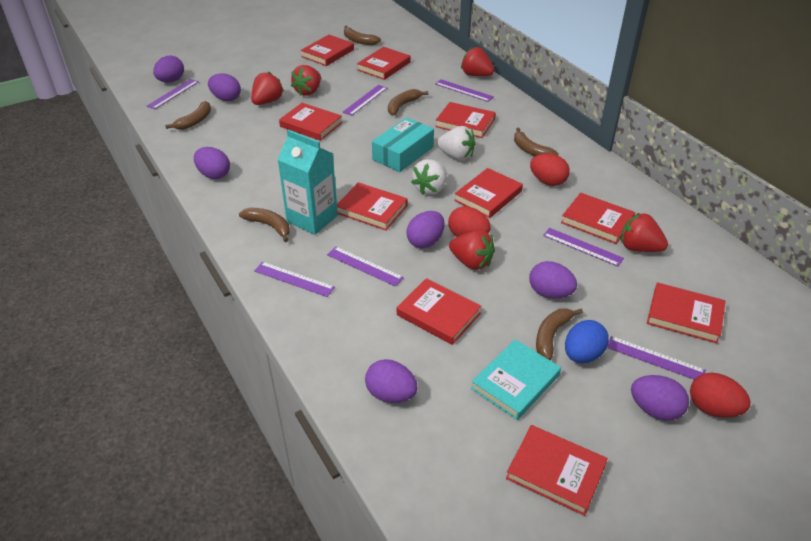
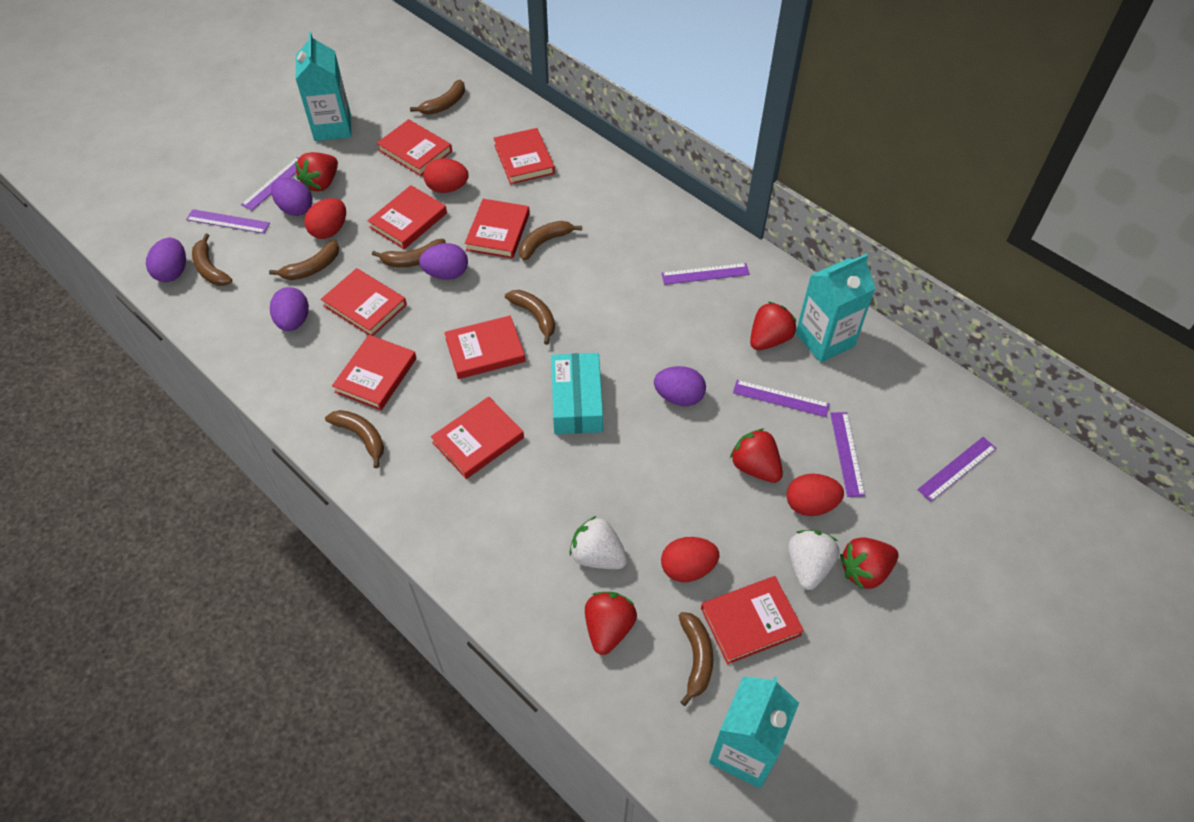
blue egg: 1 -> 0
brown banana: 6 -> 8
purple egg: 7 -> 5
purple ruler: 7 -> 6
red book: 10 -> 9
red egg: 3 -> 4
turquoise book: 1 -> 0
turquoise carton: 1 -> 3

